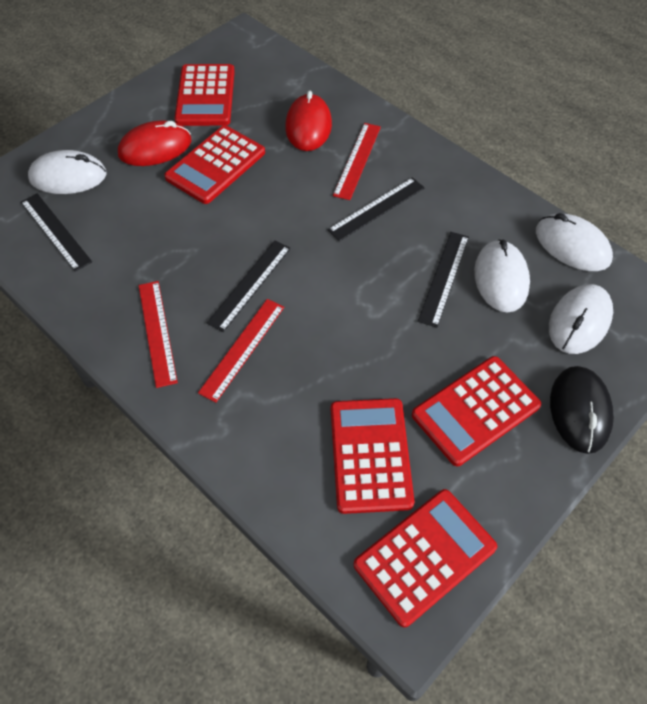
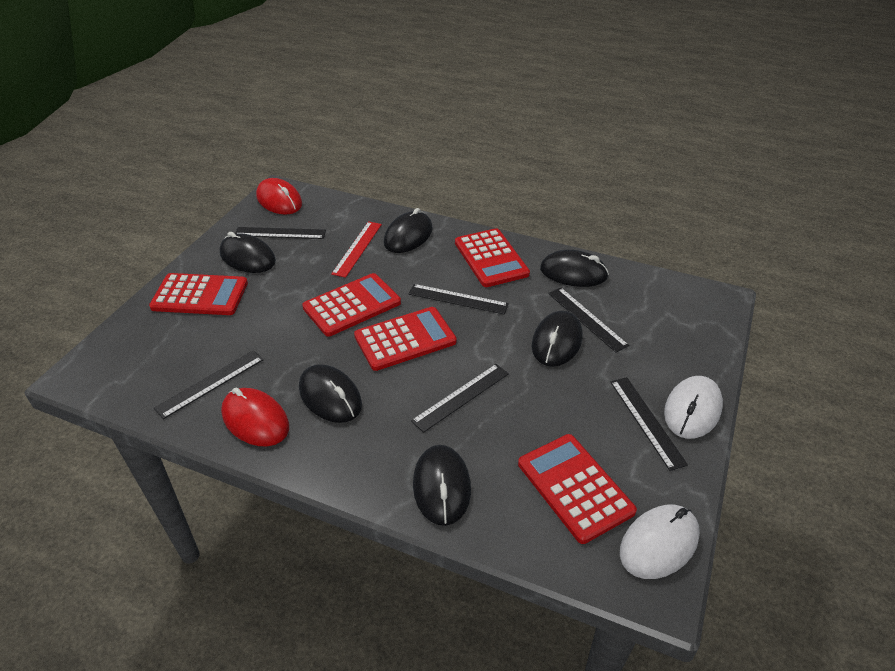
black mouse: 1 -> 6
black ruler: 4 -> 6
red ruler: 3 -> 1
white mouse: 4 -> 2

